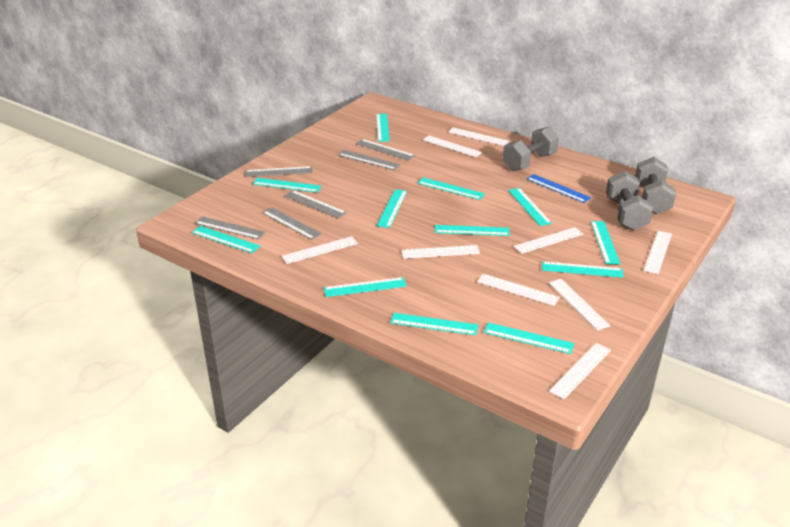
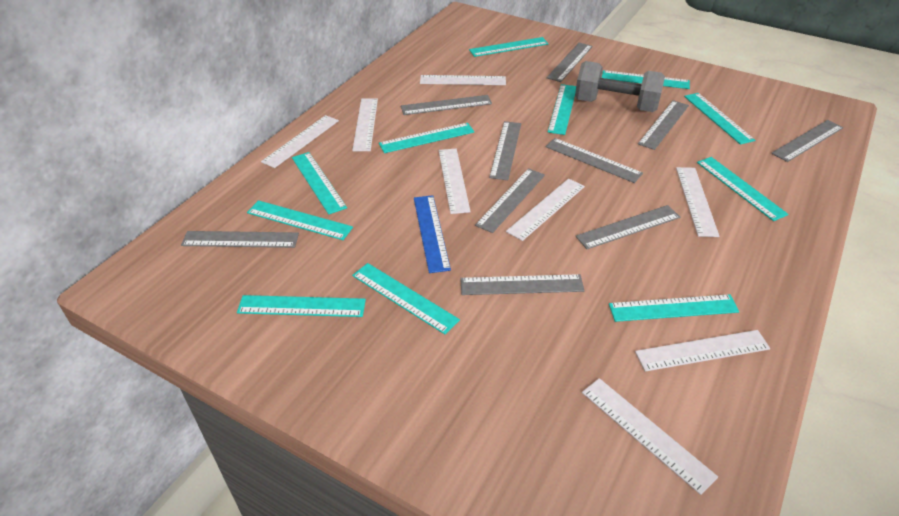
grey dumbbell: 3 -> 1
grey ruler: 6 -> 10
turquoise ruler: 12 -> 11
white ruler: 9 -> 8

